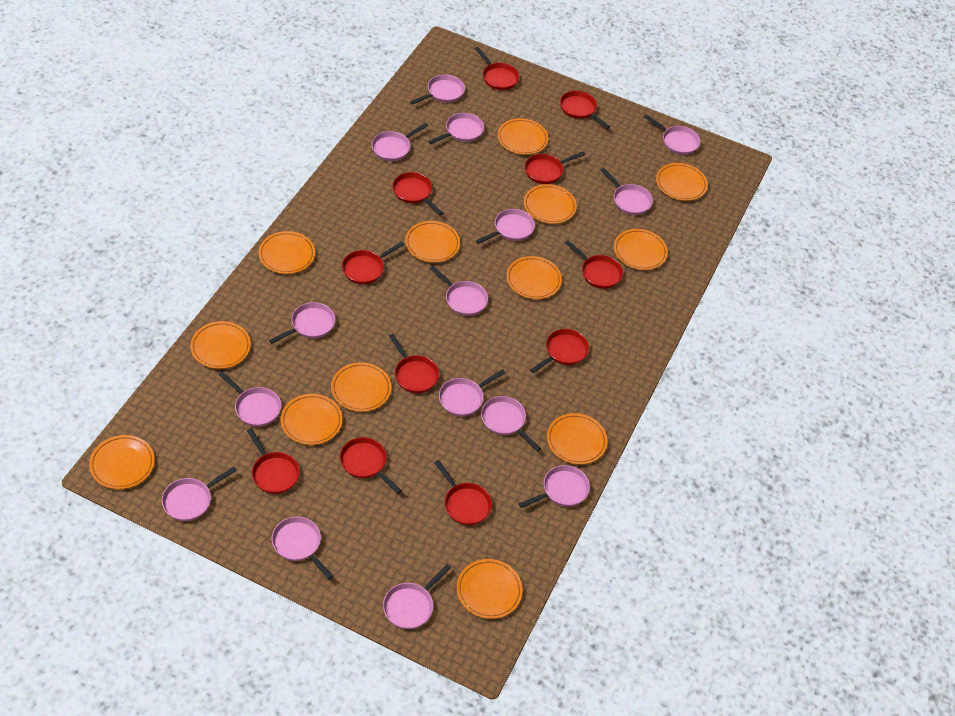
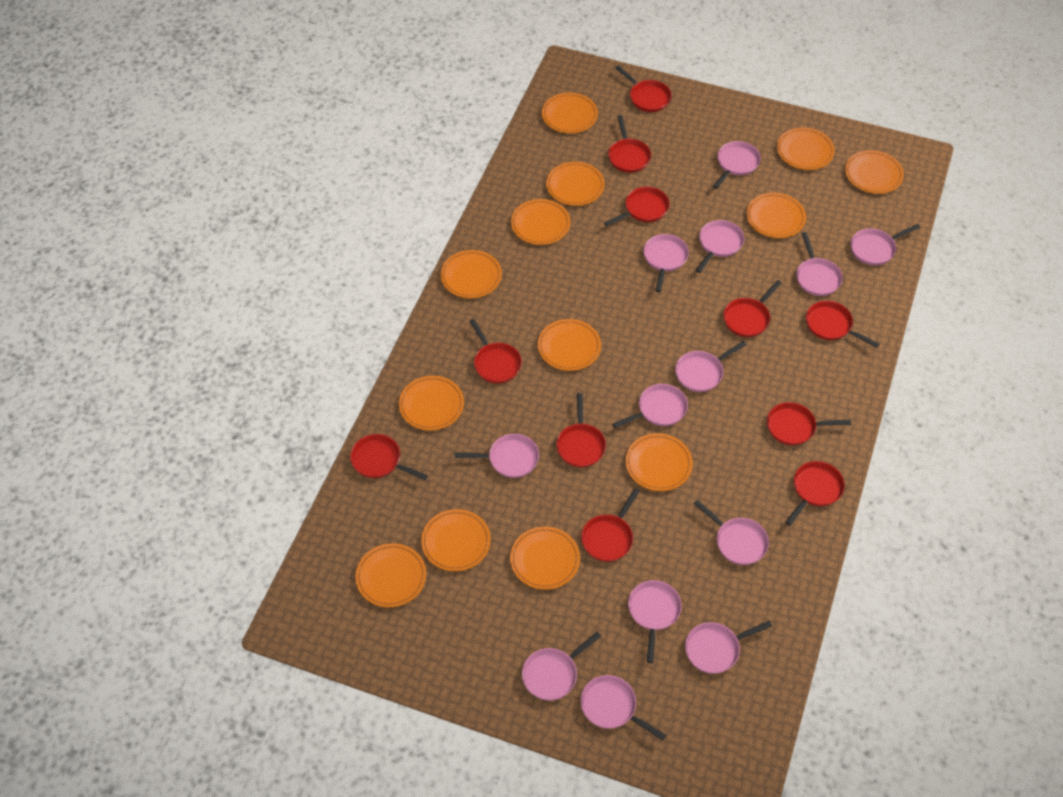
pink pan: 15 -> 13

